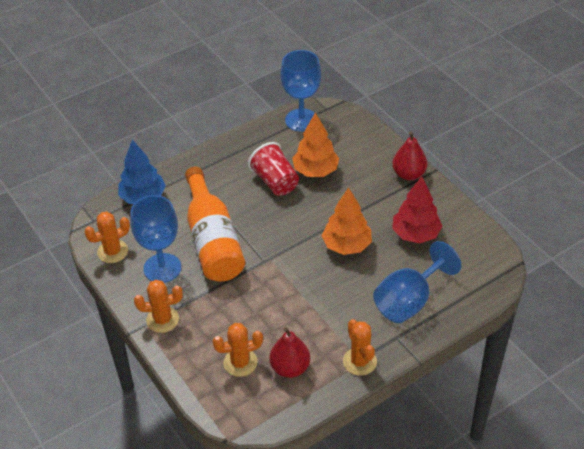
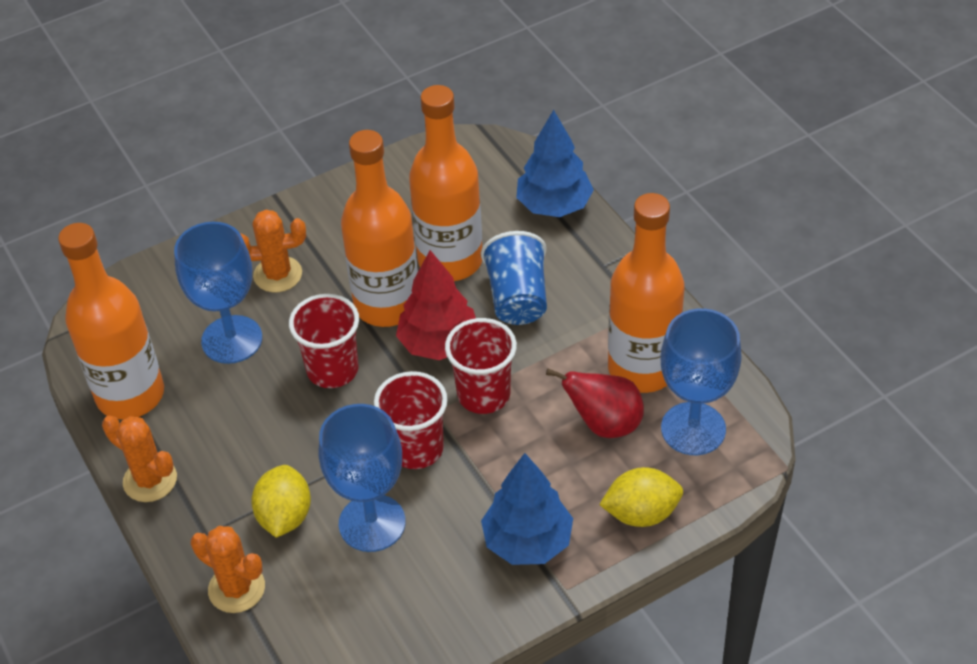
blue cup: 0 -> 1
blue tree: 1 -> 2
orange bottle: 1 -> 4
orange cactus: 4 -> 3
orange tree: 2 -> 0
red cup: 1 -> 3
red pear: 2 -> 1
yellow lemon: 0 -> 2

